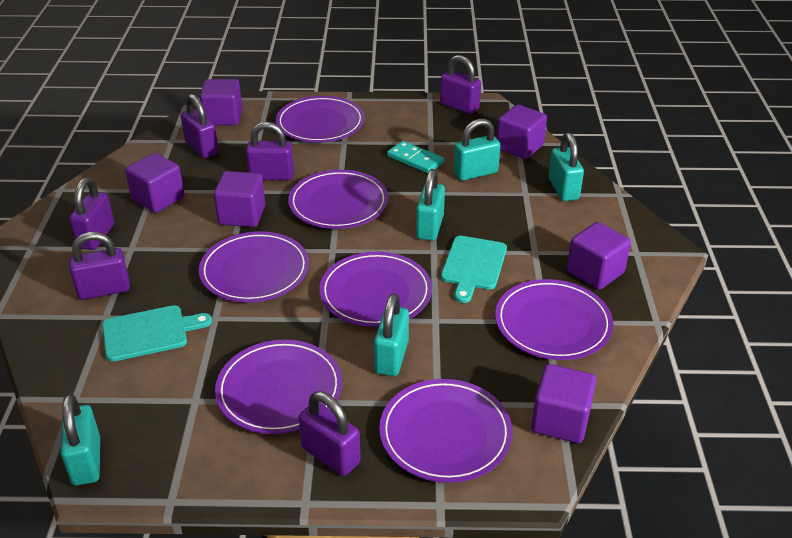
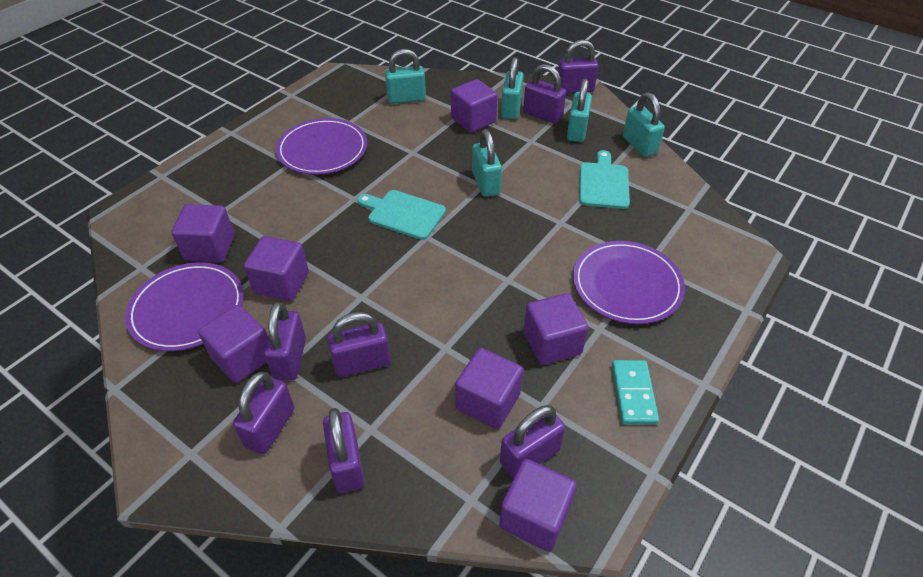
purple cube: 6 -> 7
purple padlock: 6 -> 7
purple plate: 7 -> 3

